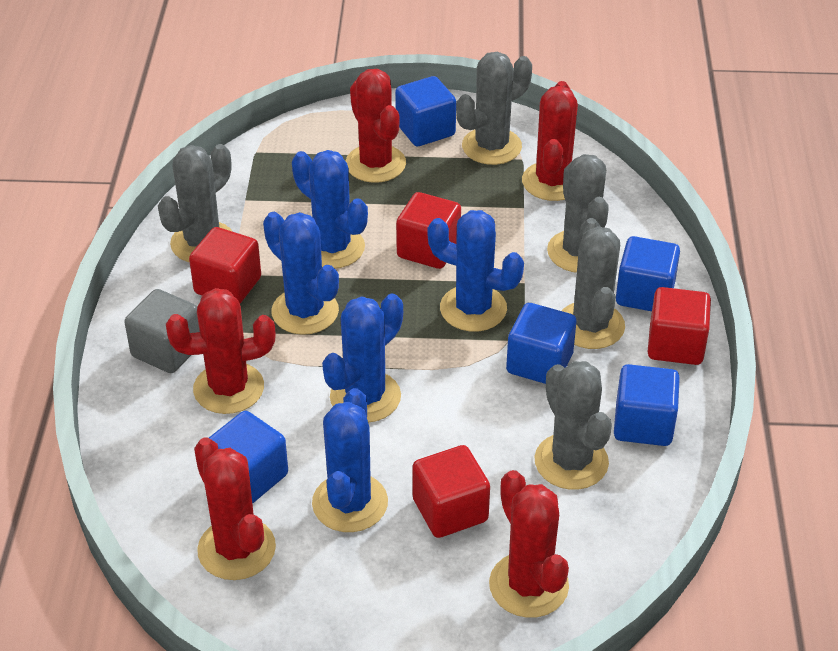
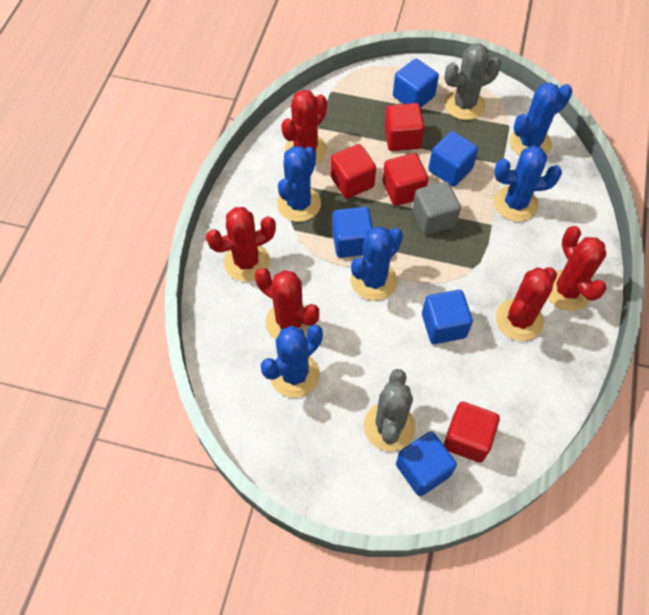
grey cactus: 5 -> 2

